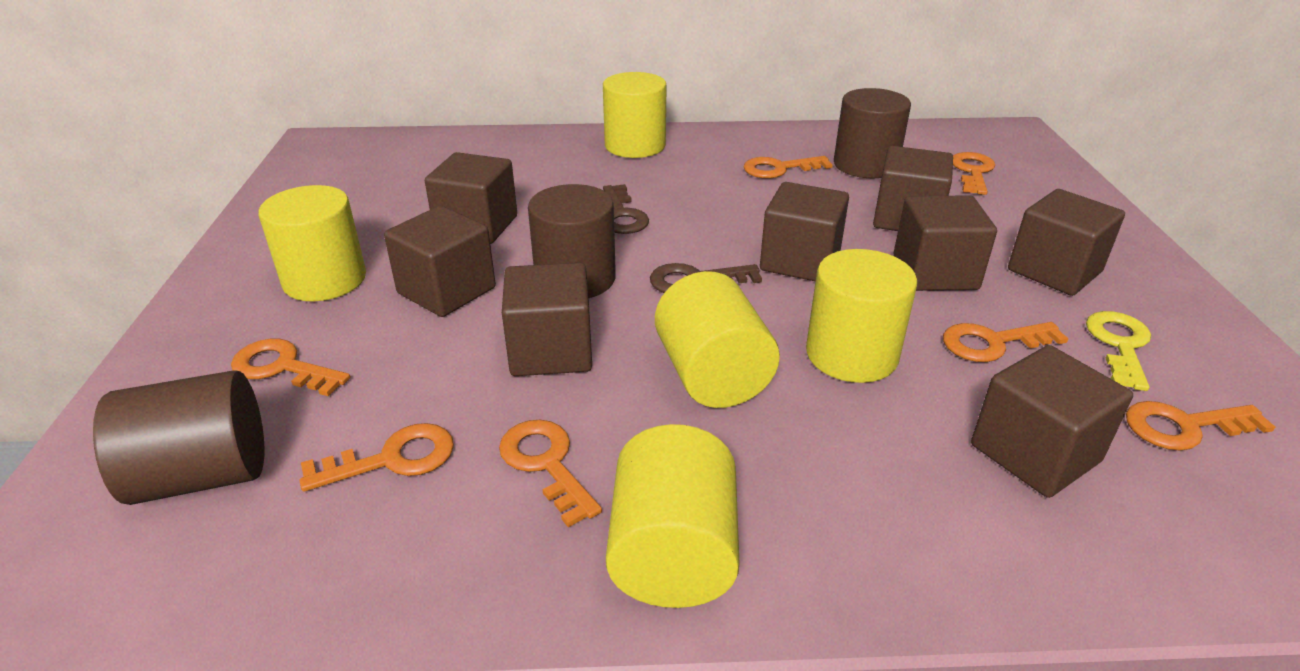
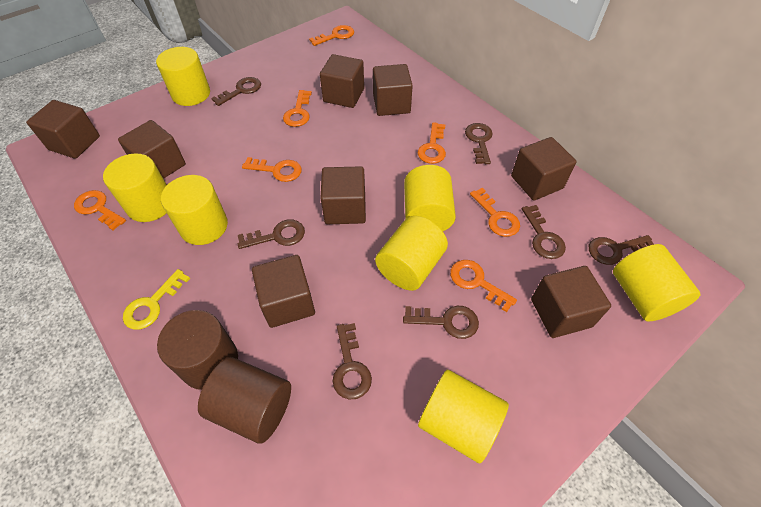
brown cylinder: 3 -> 2
brown key: 2 -> 7
yellow cylinder: 5 -> 7

